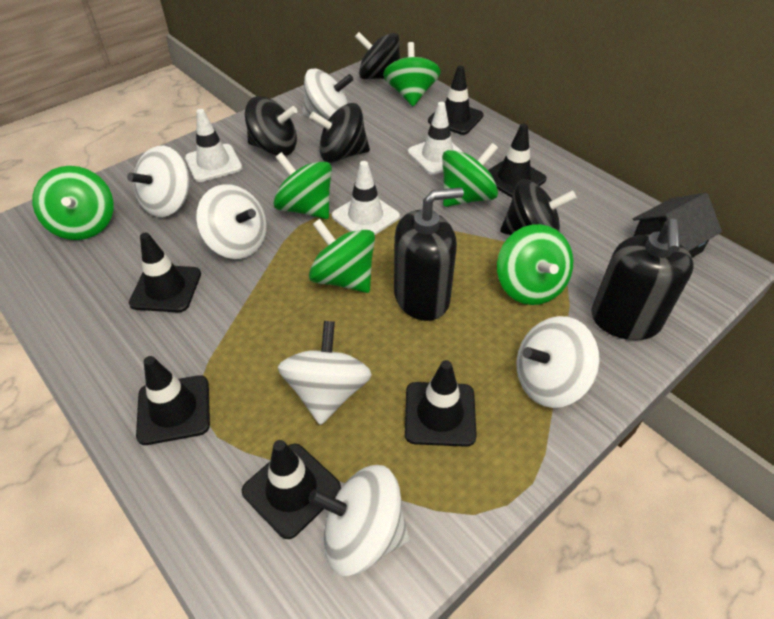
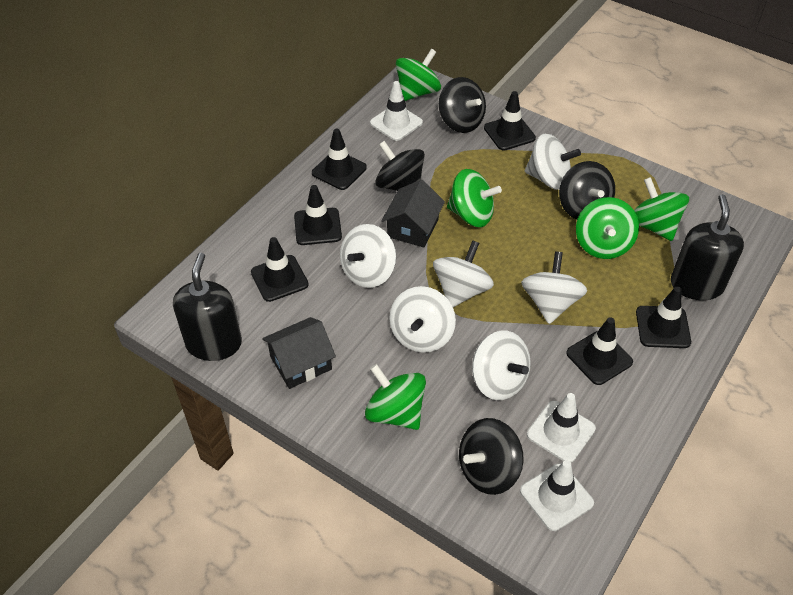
black house: 1 -> 2
green spinning top: 6 -> 5

